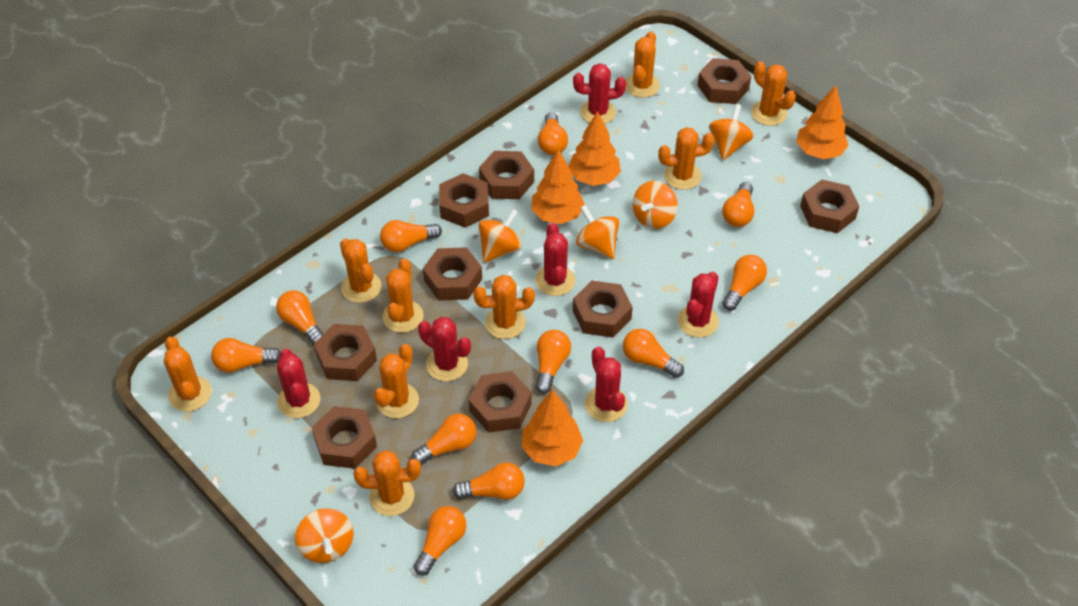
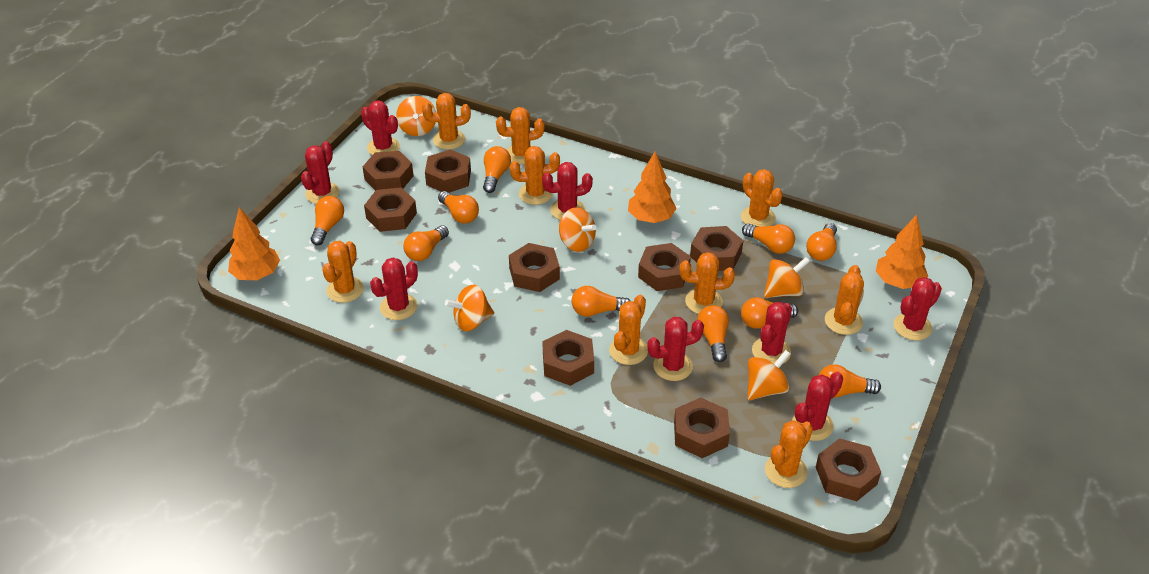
orange light bulb: 11 -> 10
orange tree: 4 -> 3
red cactus: 6 -> 8

